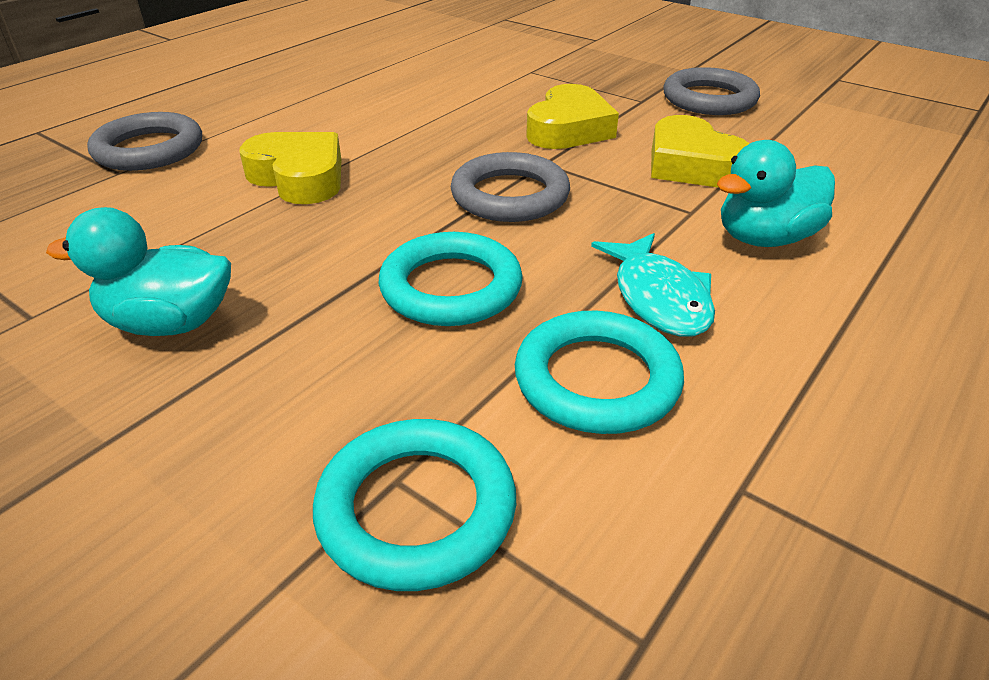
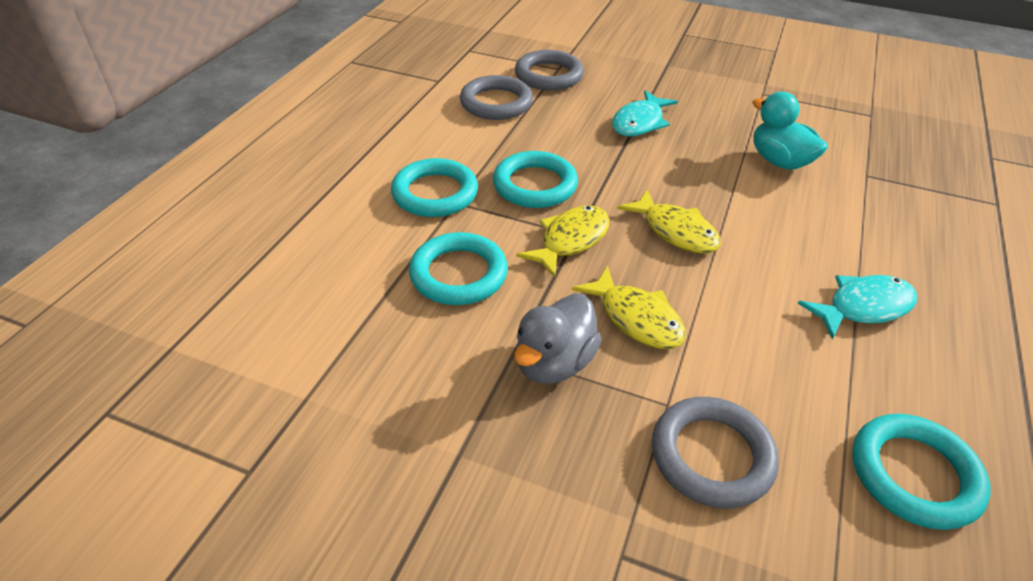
grey duck: 0 -> 1
turquoise duck: 2 -> 1
turquoise fish: 1 -> 2
turquoise ring: 3 -> 4
yellow fish: 0 -> 3
yellow heart: 3 -> 0

